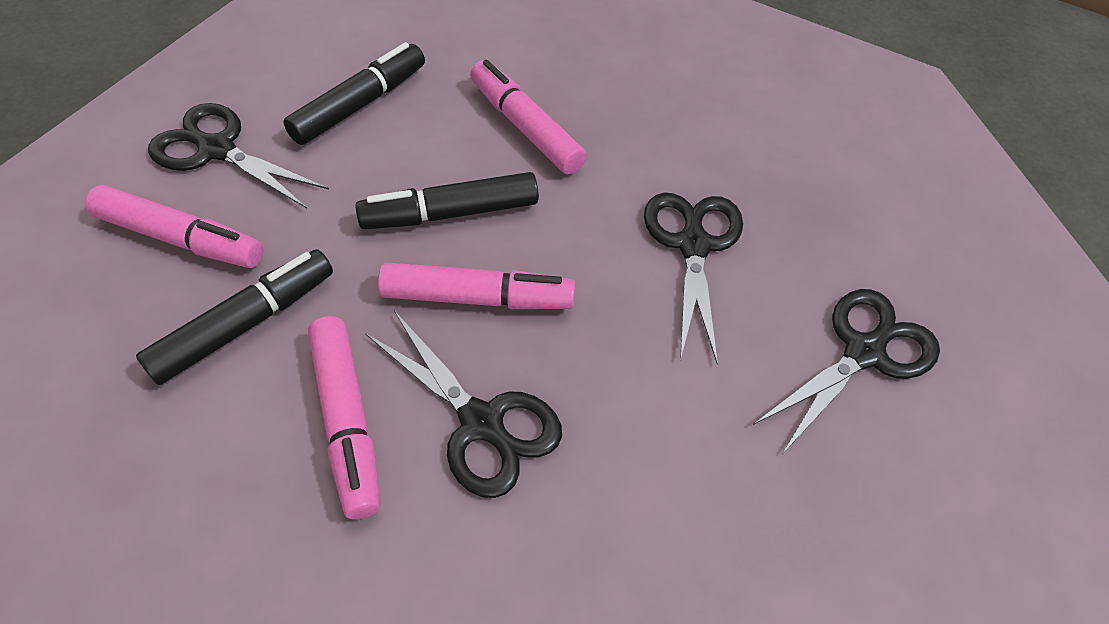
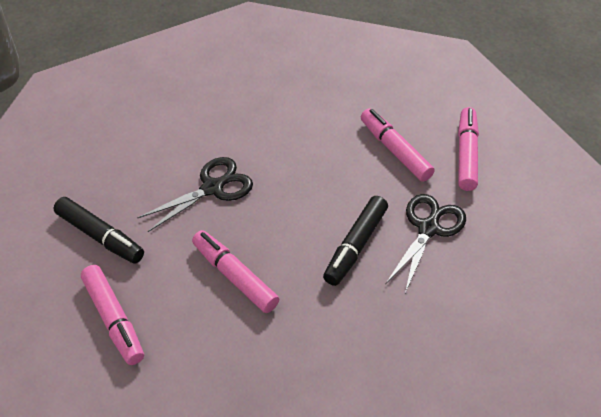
black marker: 3 -> 2
black scissors: 4 -> 2

